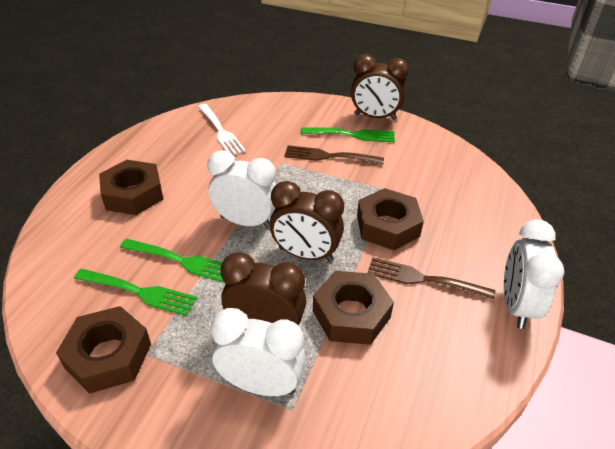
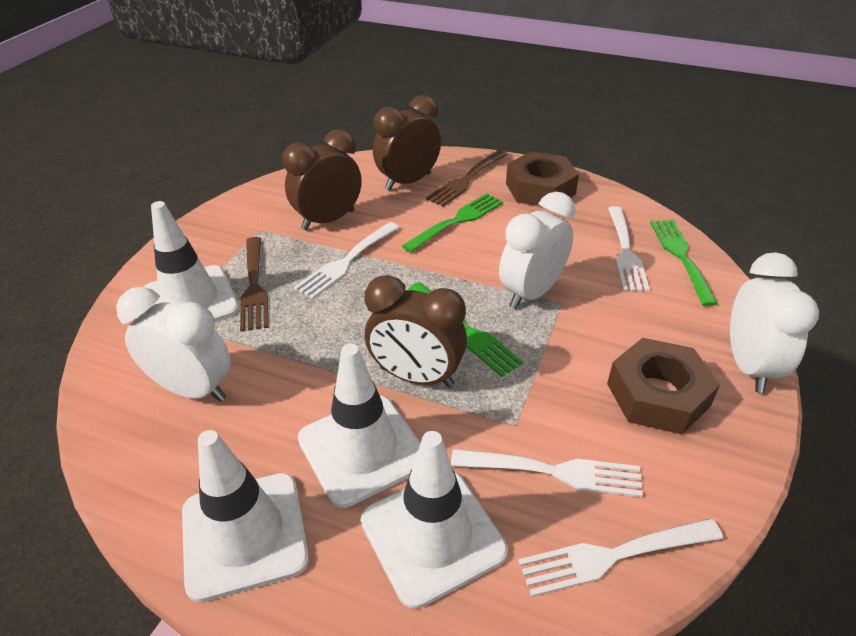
brown nut: 4 -> 2
white fork: 1 -> 4
white traffic cone: 0 -> 4

